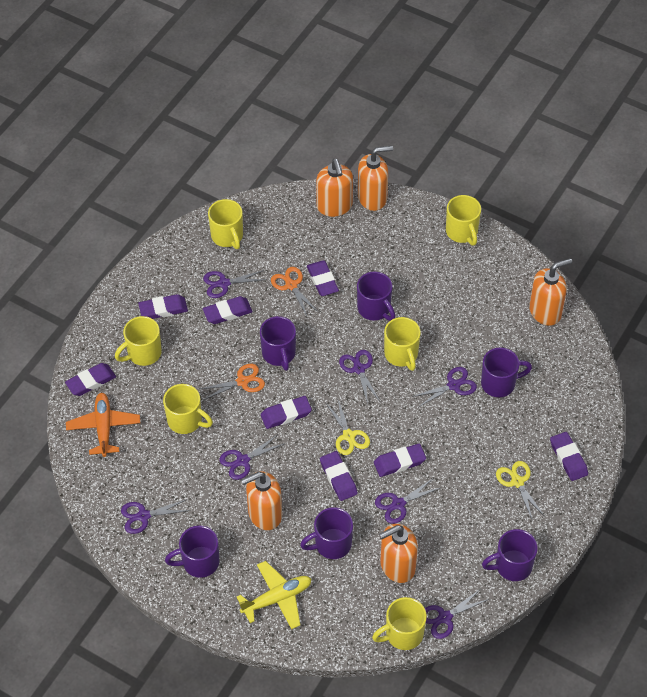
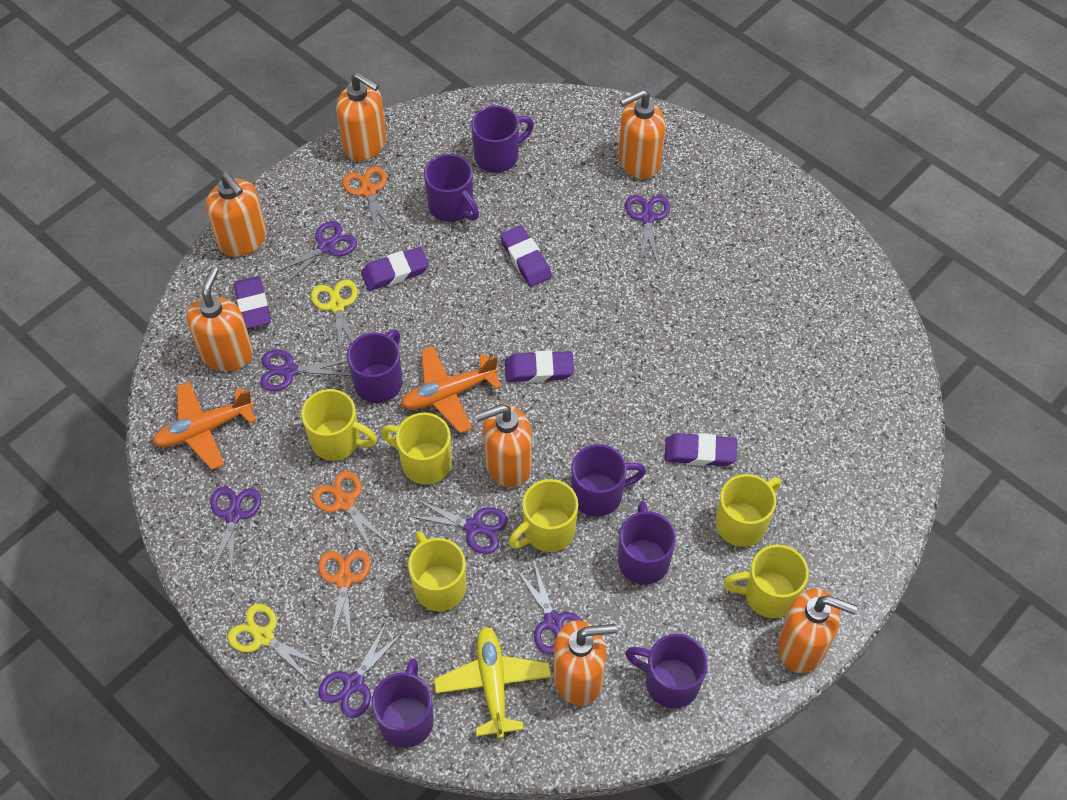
orange plane: 1 -> 2
orange scissors: 2 -> 3
orange soap dispenser: 5 -> 7
purple eraser: 8 -> 5
purple mug: 6 -> 7

